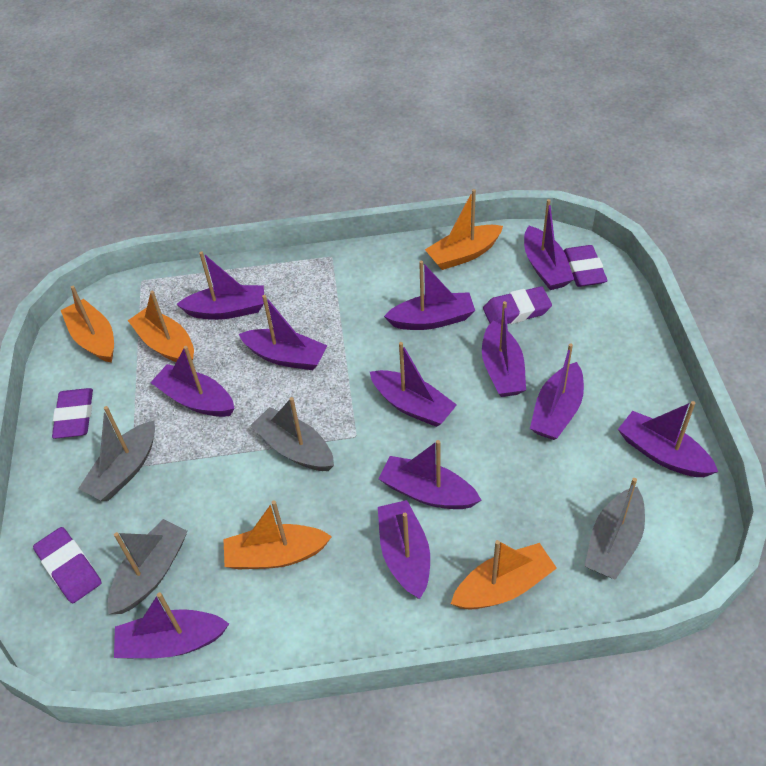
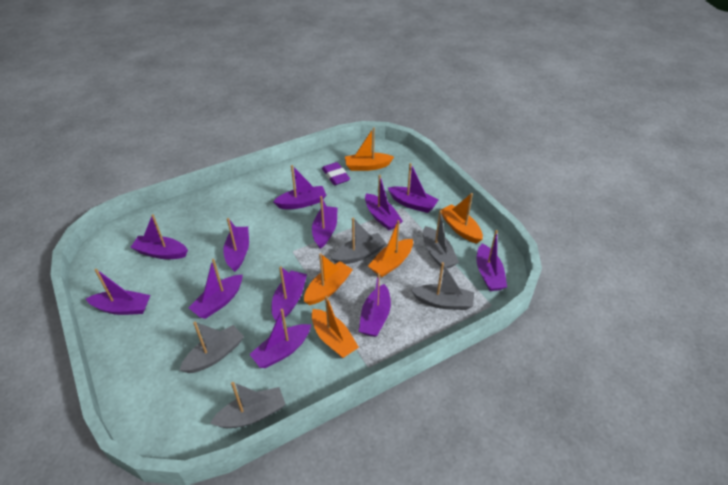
grey boat: 4 -> 5
purple eraser: 4 -> 1

